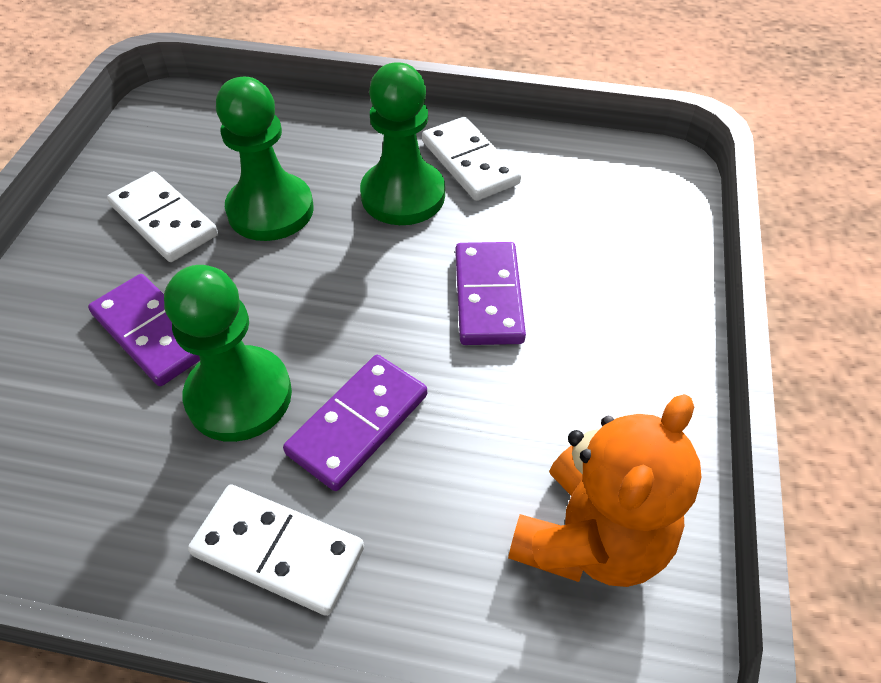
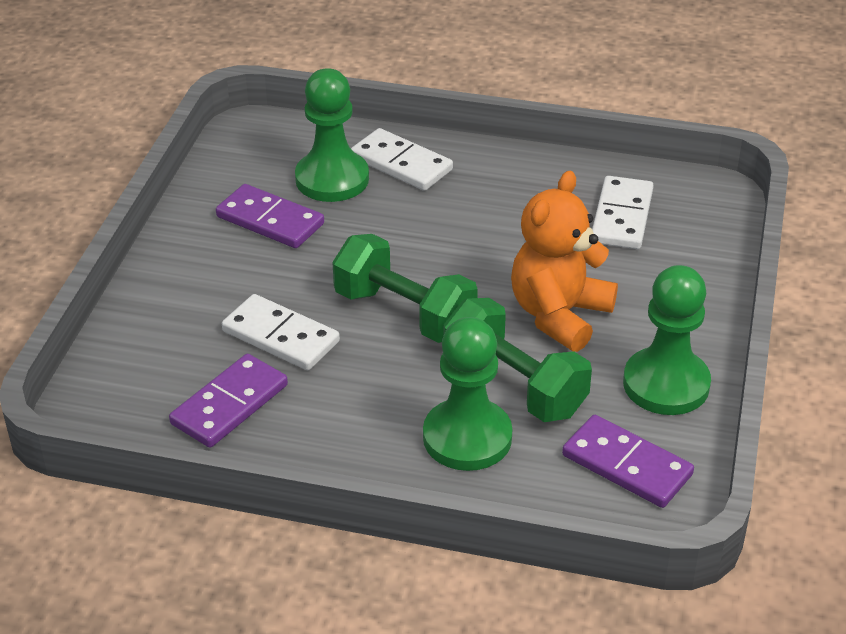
green dumbbell: 0 -> 2

